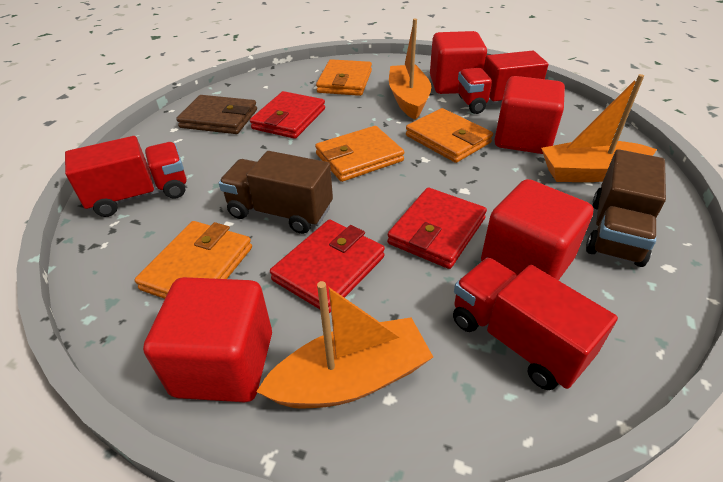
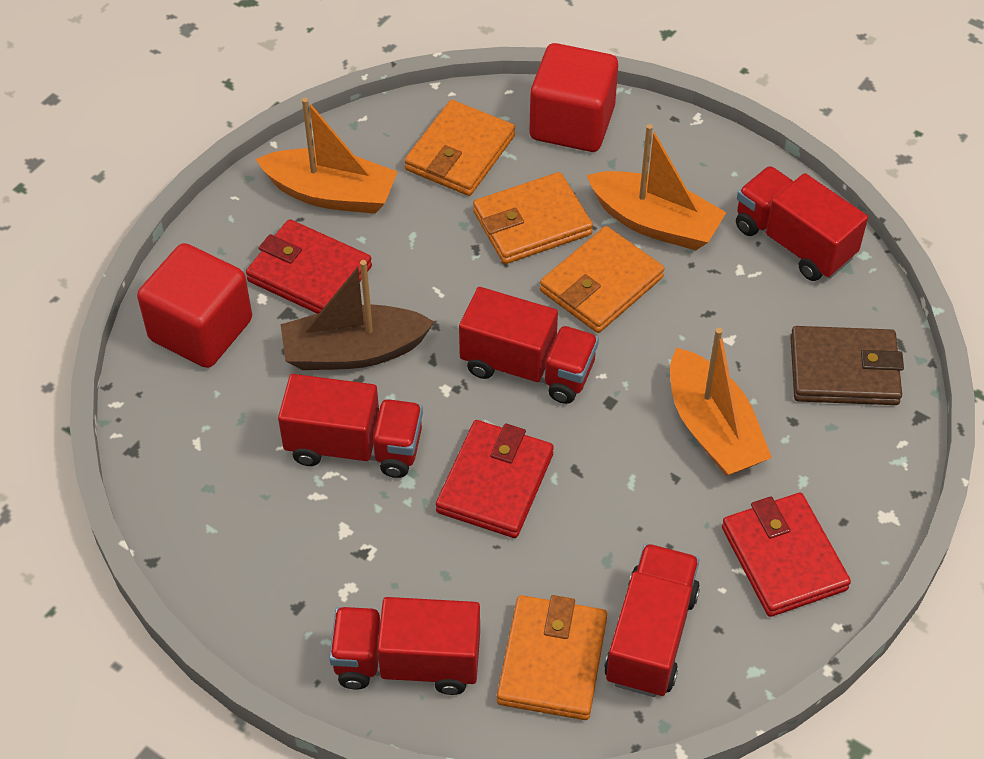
brown boat: 0 -> 1
brown truck: 2 -> 0
red cube: 4 -> 2
red truck: 3 -> 5

